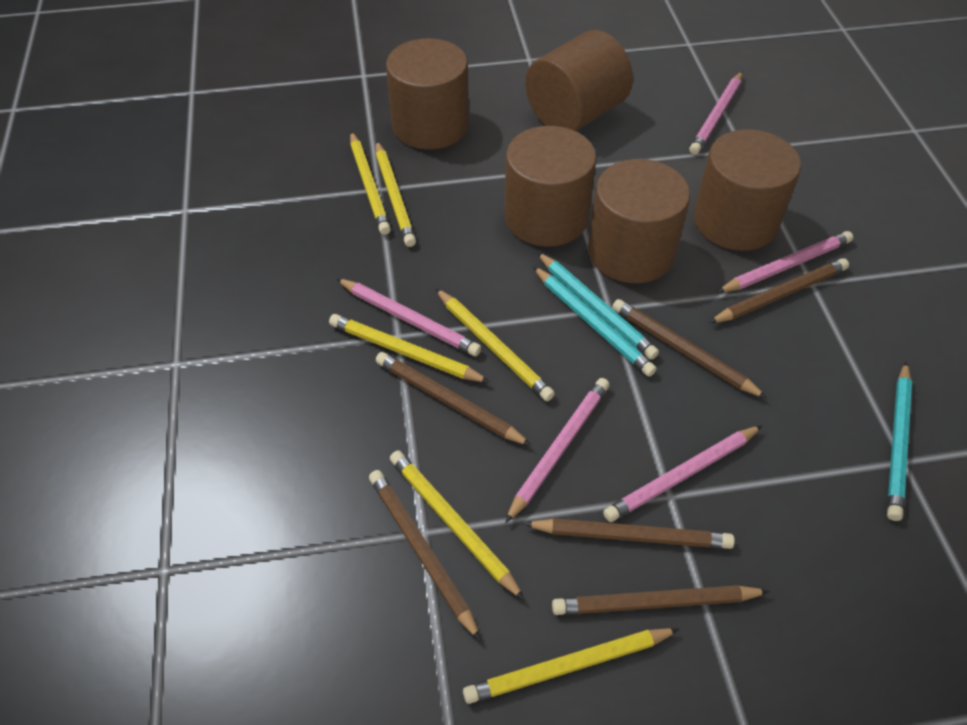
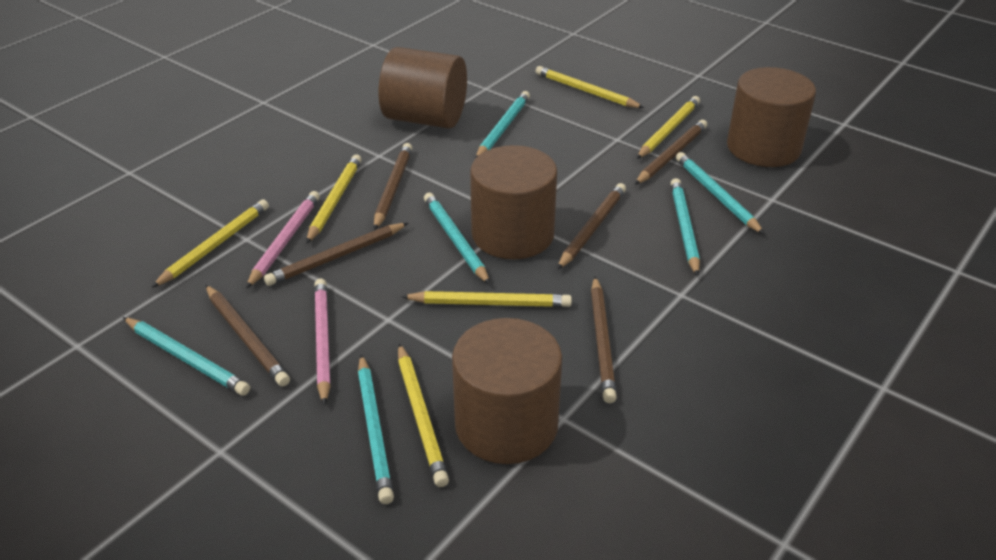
brown cylinder: 5 -> 4
pink pencil: 5 -> 2
turquoise pencil: 3 -> 6

